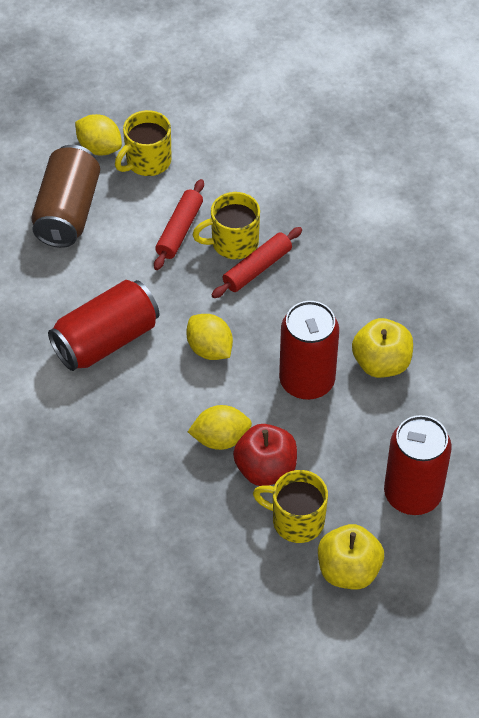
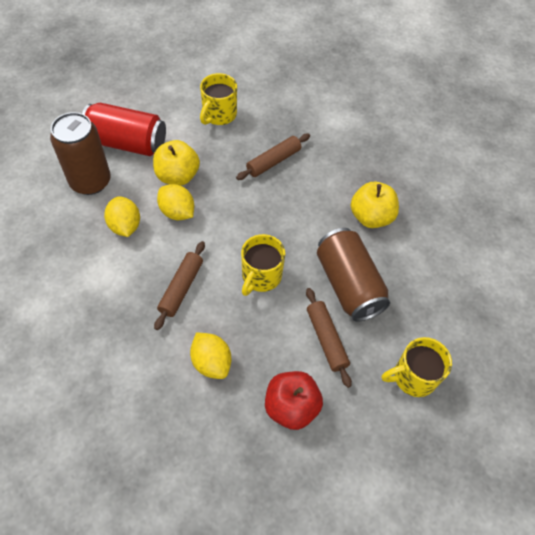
brown can: 1 -> 2
brown rolling pin: 0 -> 3
red can: 3 -> 1
red rolling pin: 2 -> 0

